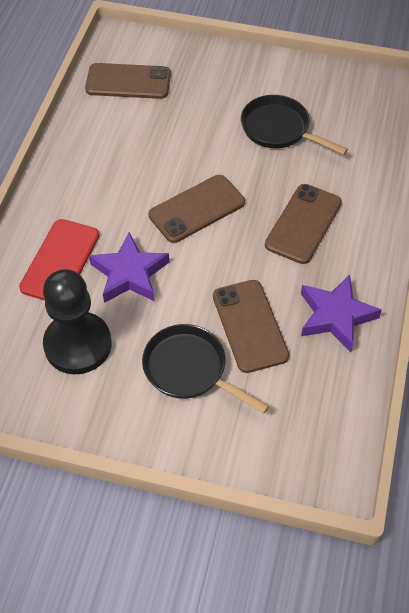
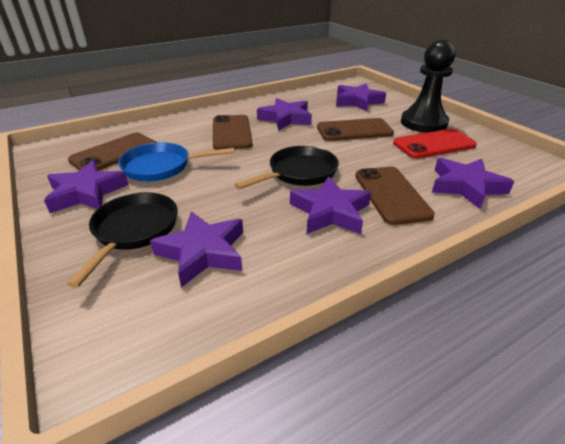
blue pan: 0 -> 1
purple star: 2 -> 6

